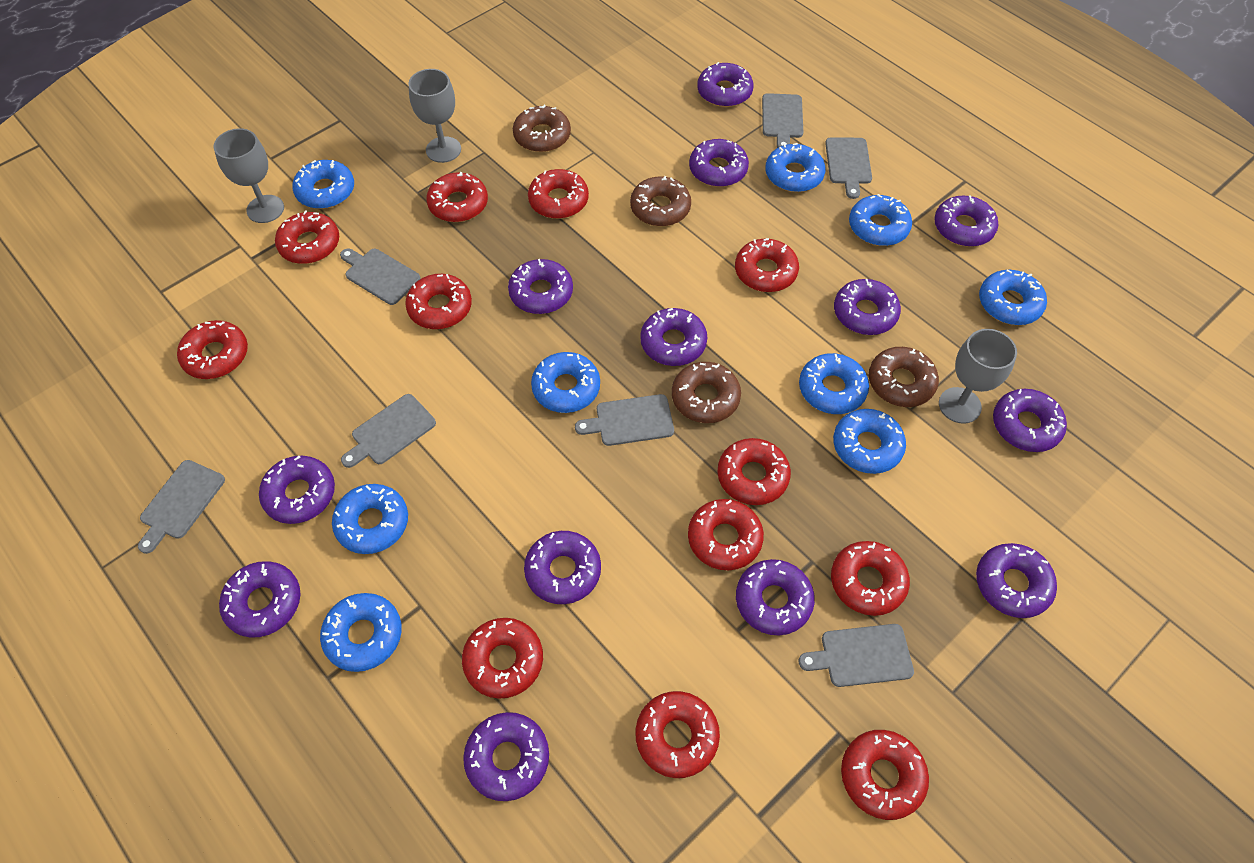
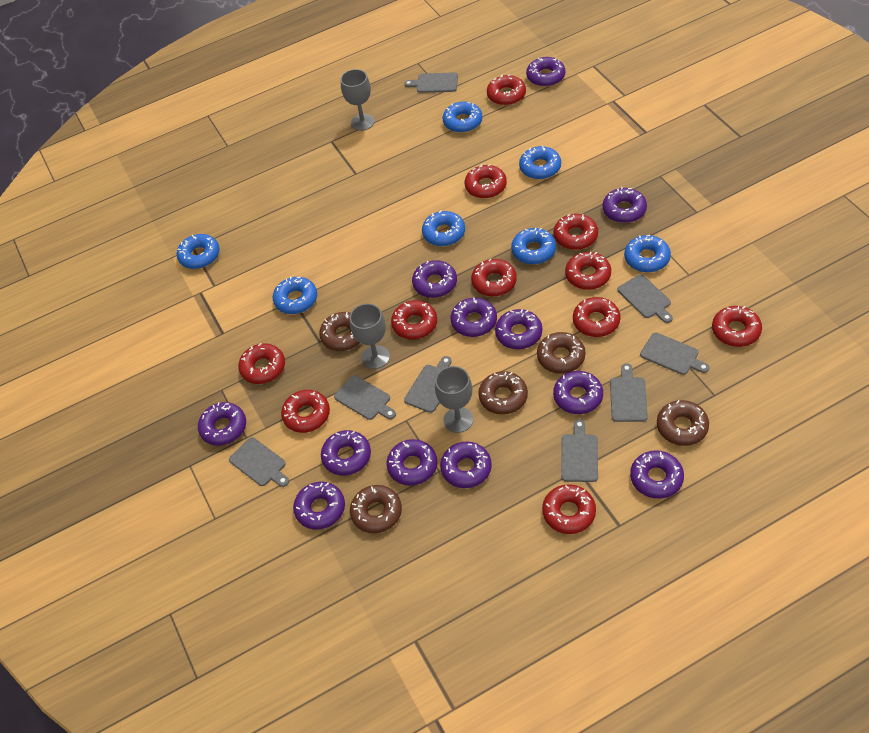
blue donut: 9 -> 7
brown donut: 4 -> 5
grey cutting board: 7 -> 8
purple donut: 13 -> 12
red donut: 12 -> 11

